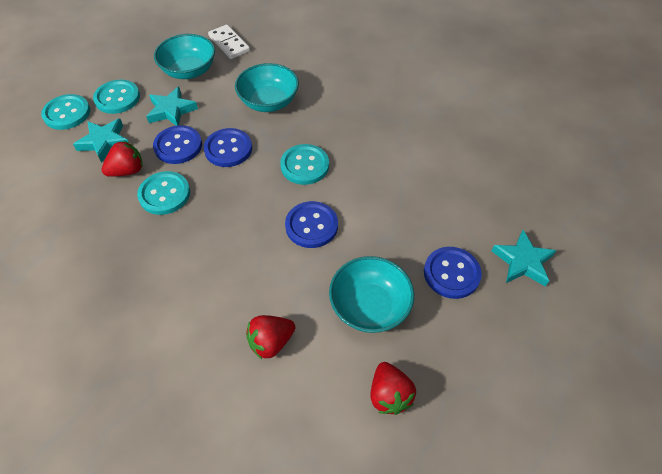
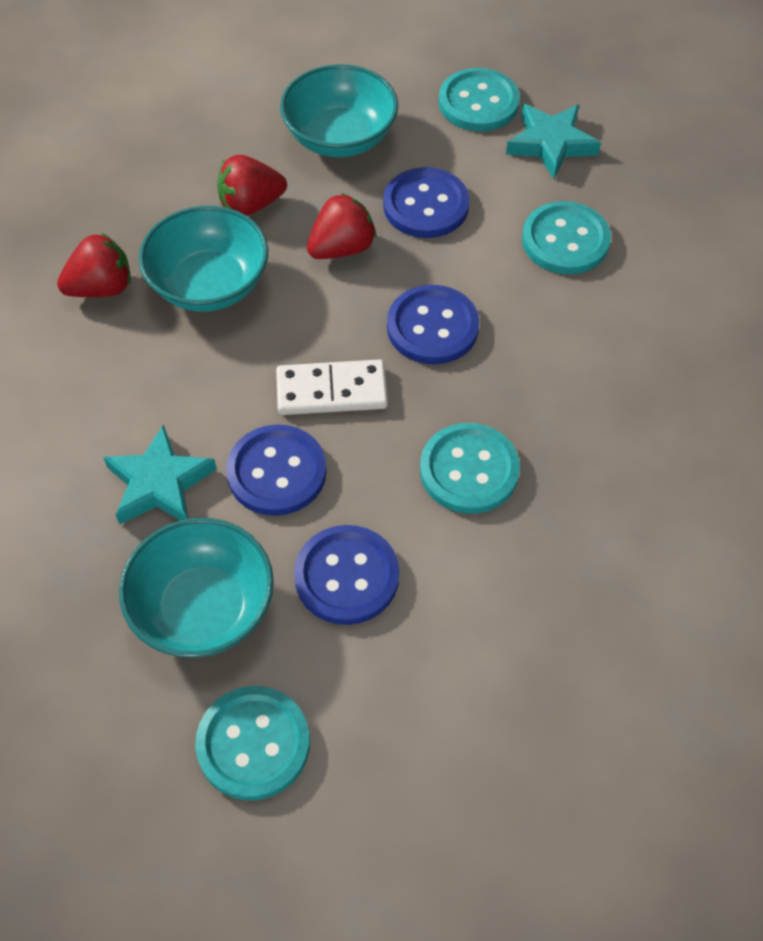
turquoise star: 3 -> 2

